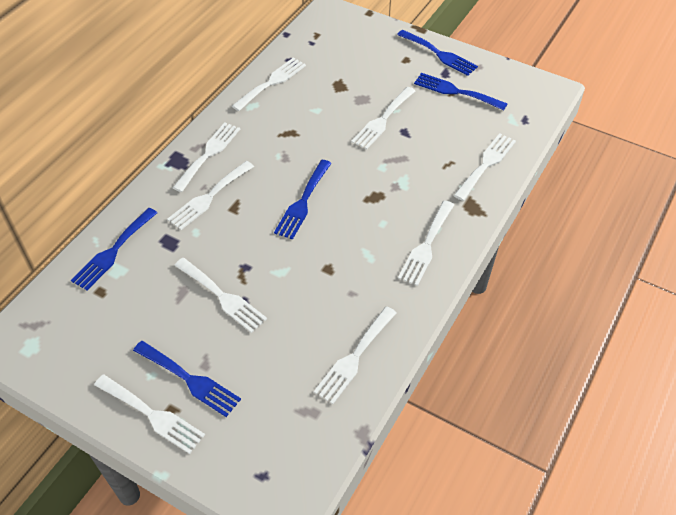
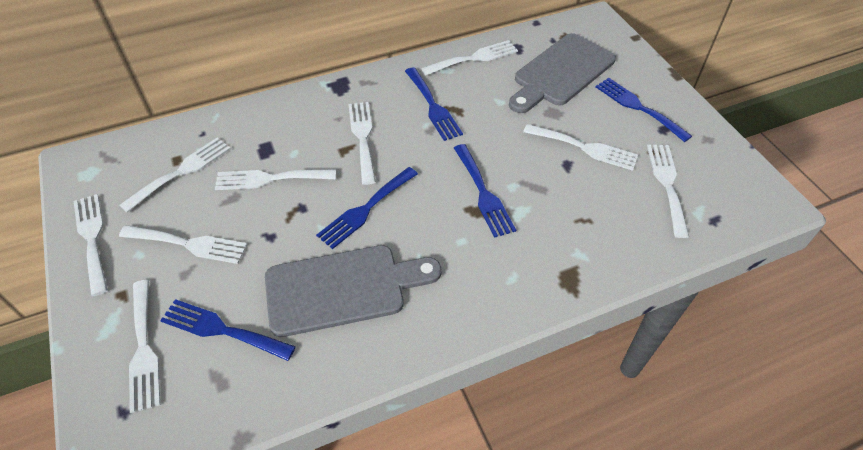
grey cutting board: 0 -> 2

